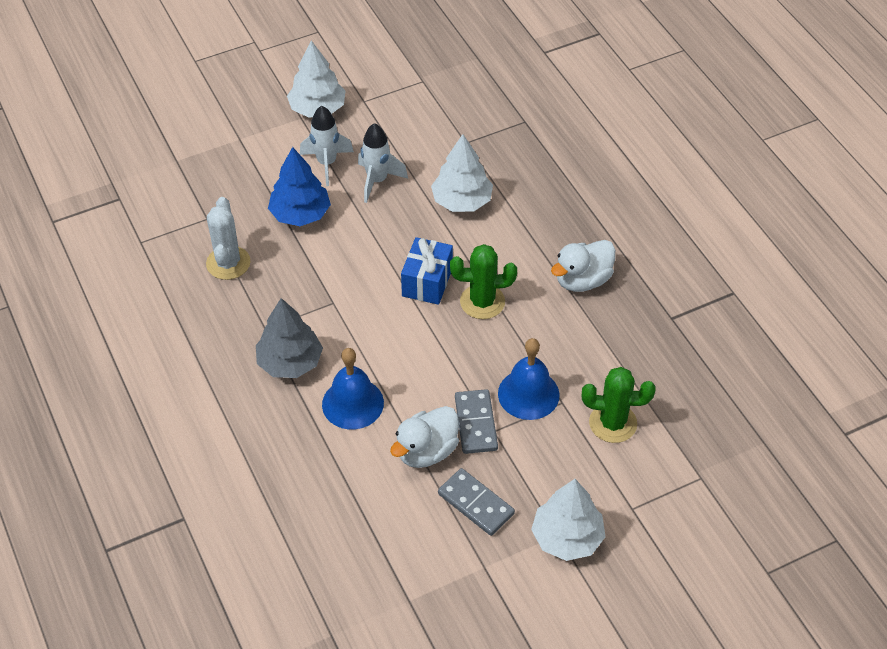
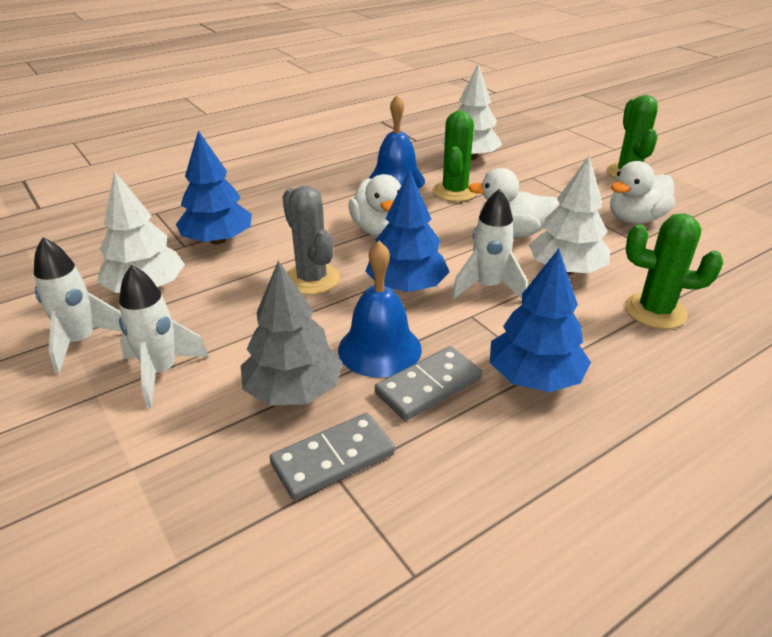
blue gift: 1 -> 0
blue tree: 1 -> 3
green cactus: 2 -> 3
grey cactus: 0 -> 1
white cactus: 1 -> 0
white duck: 2 -> 3
white rocket: 2 -> 3

